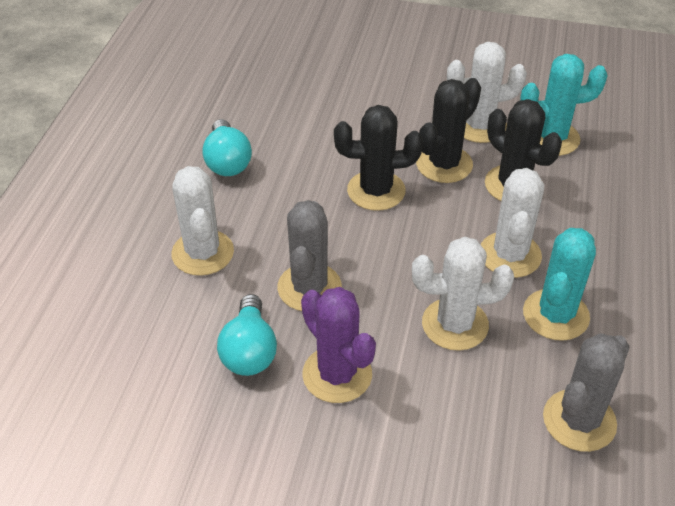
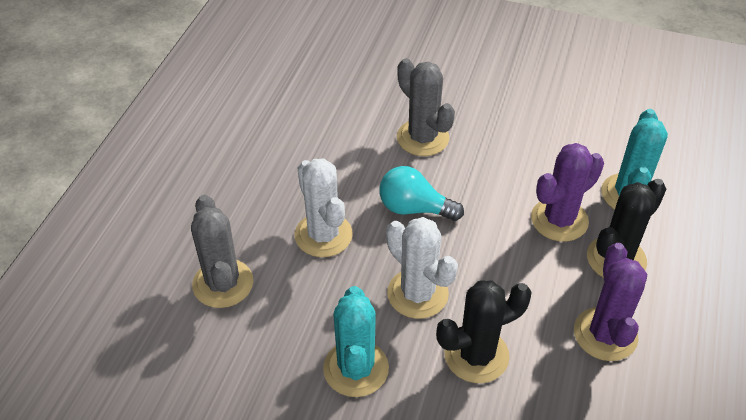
black cactus: 3 -> 2
purple cactus: 1 -> 2
turquoise light bulb: 2 -> 1
white cactus: 4 -> 2

